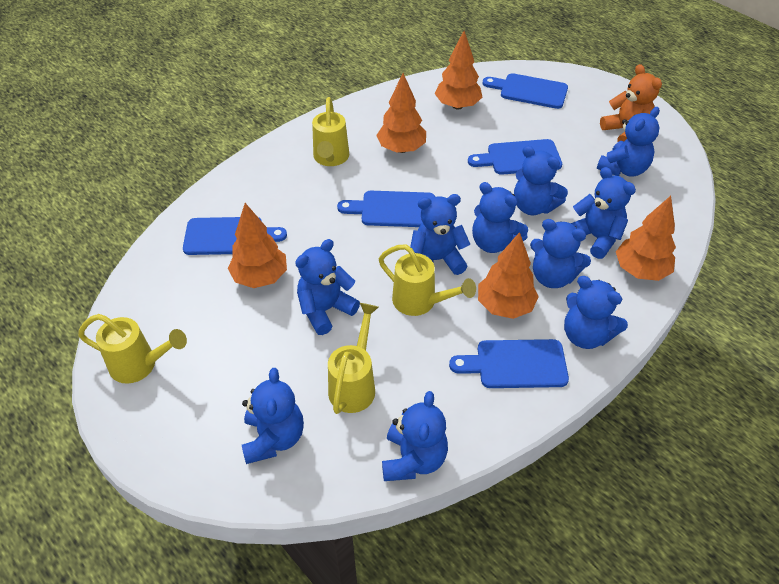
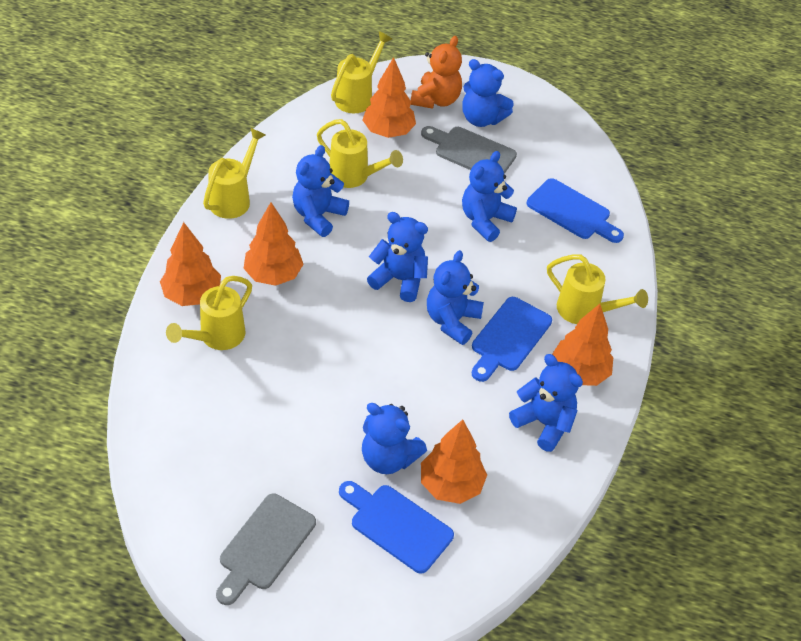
blue cutting board: 5 -> 3
blue teddy bear: 10 -> 7
grey cutting board: 0 -> 2
yellow watering can: 4 -> 5

